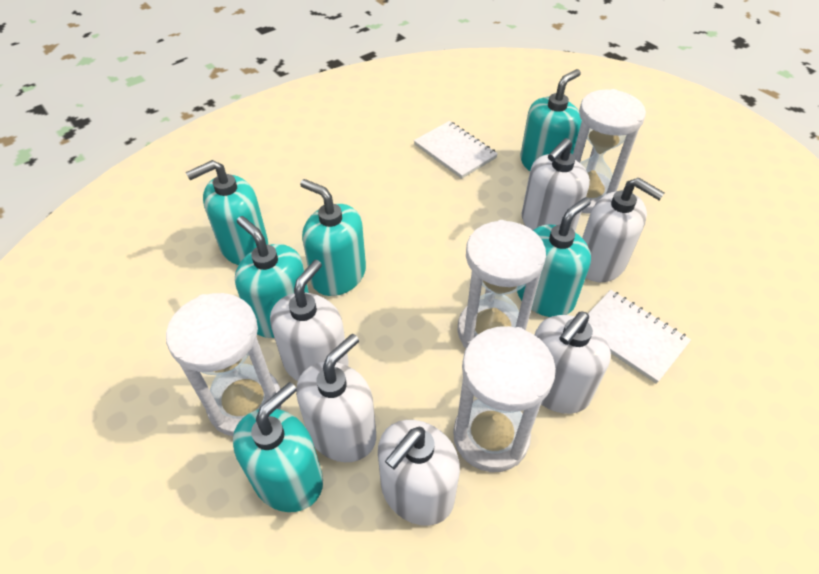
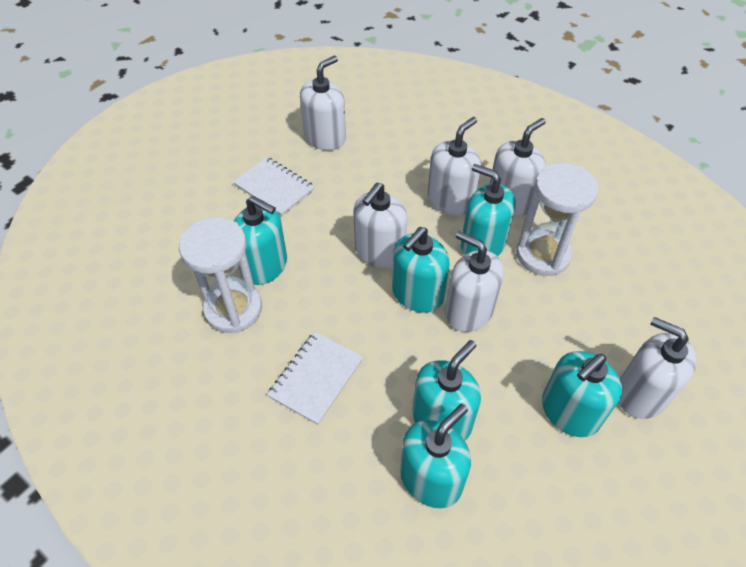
white hourglass: 4 -> 2

